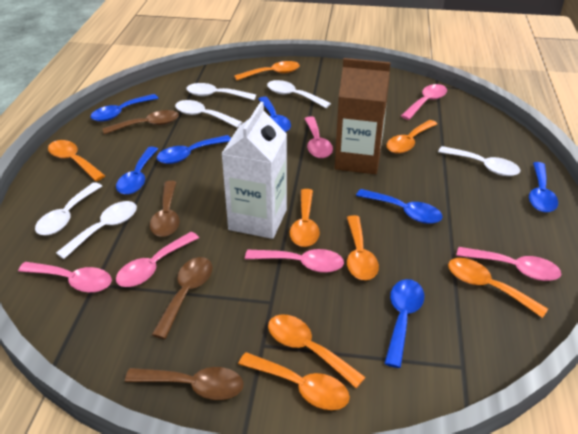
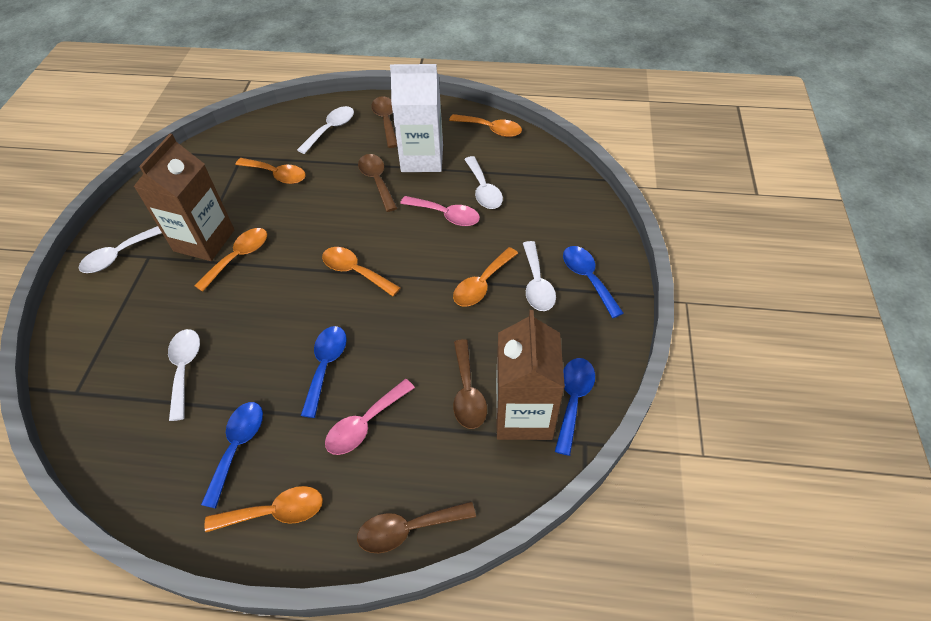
blue spoon: 7 -> 4
brown carton: 1 -> 2
orange spoon: 8 -> 6
pink spoon: 6 -> 2
white spoon: 6 -> 5

